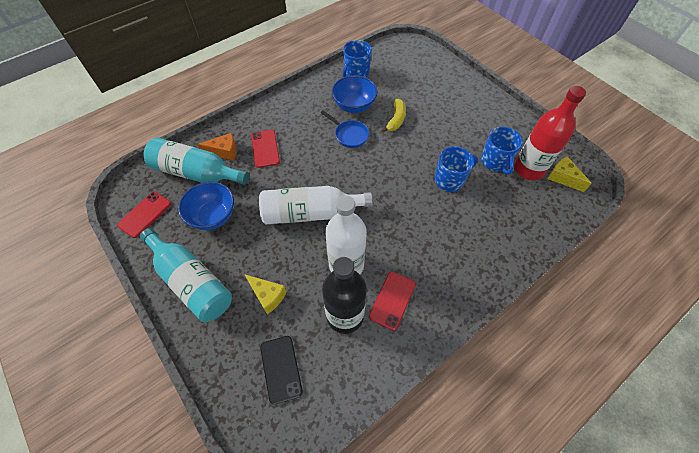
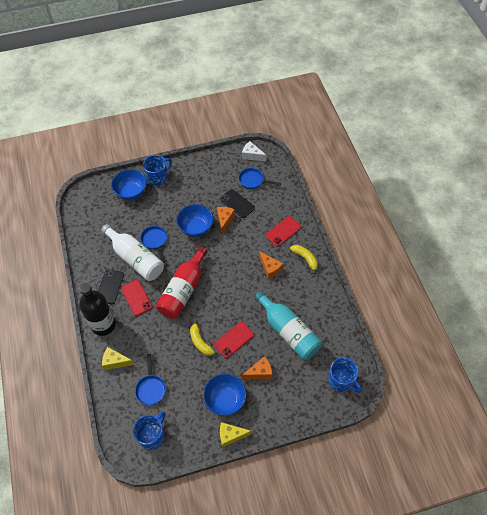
black phone: 1 -> 2
blue bowl: 2 -> 3
blue pan: 1 -> 3
orange cheese: 1 -> 3
turquoise bottle: 2 -> 1
white bottle: 2 -> 1
white cheese: 0 -> 1
yellow banana: 1 -> 2

